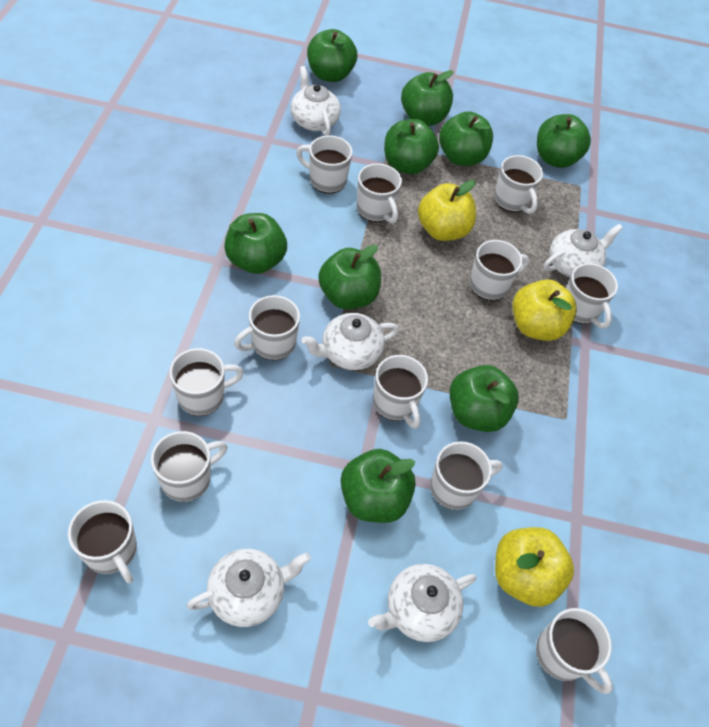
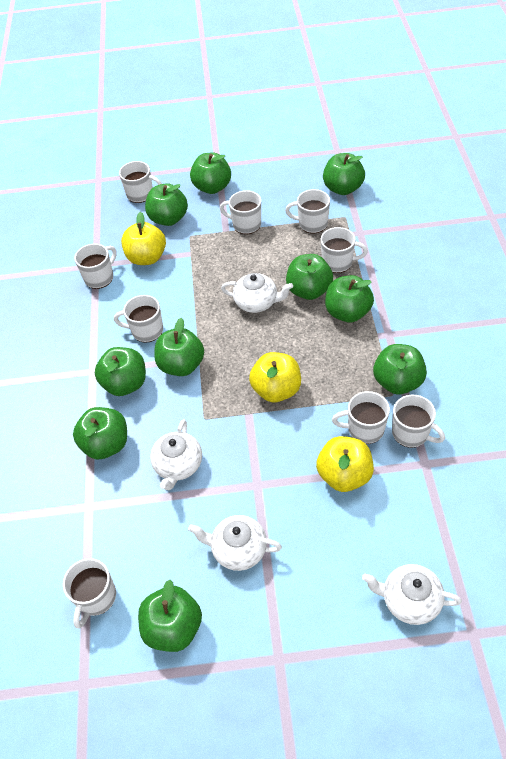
green apple: 9 -> 10
white mug: 12 -> 9
white teapot: 5 -> 4

